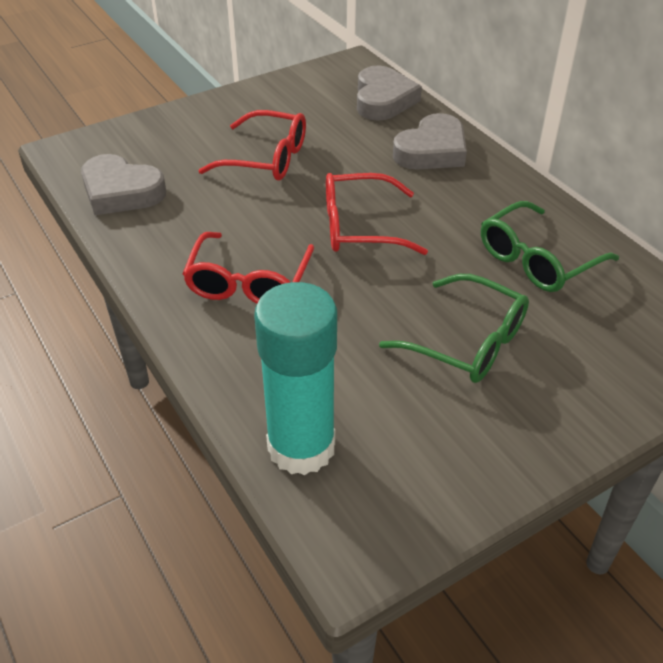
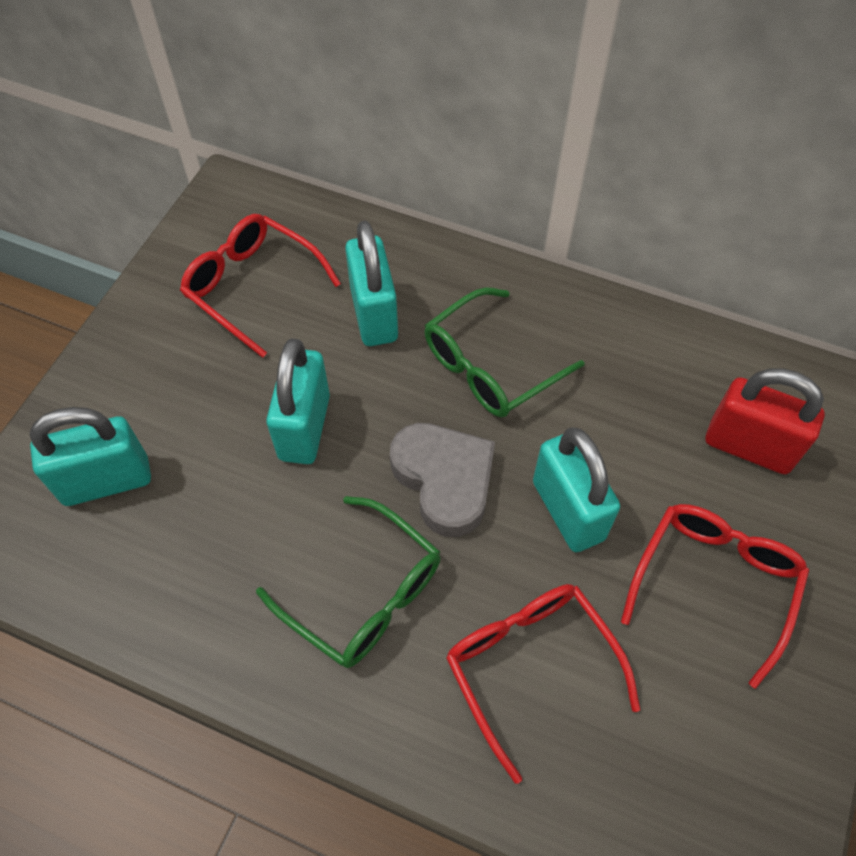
grey heart: 3 -> 1
red padlock: 0 -> 1
turquoise glue stick: 1 -> 0
turquoise padlock: 0 -> 4

